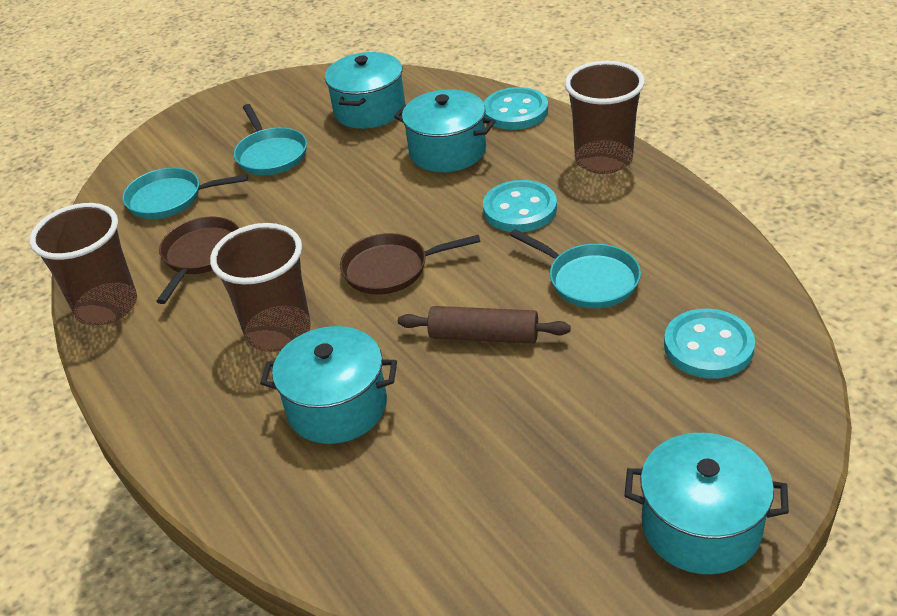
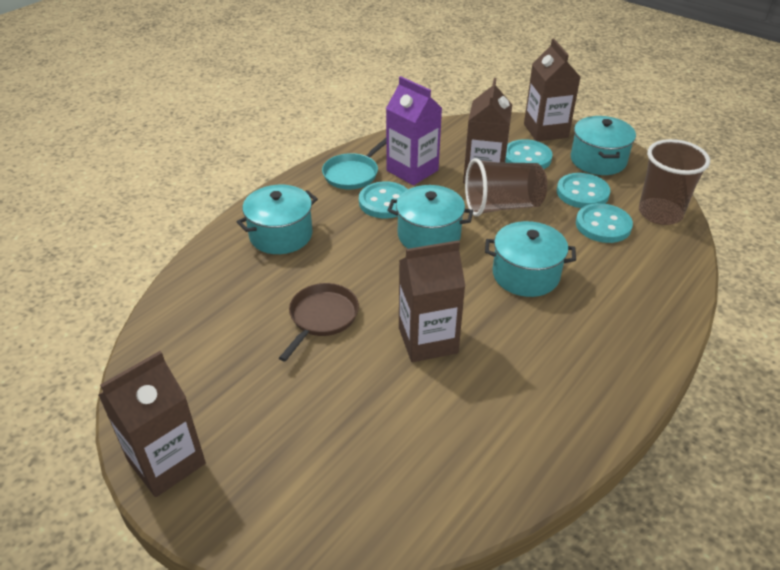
brown carton: 0 -> 4
brown cup: 3 -> 2
brown pan: 2 -> 1
brown rolling pin: 1 -> 0
purple carton: 0 -> 1
turquoise button: 3 -> 4
turquoise pan: 3 -> 1

